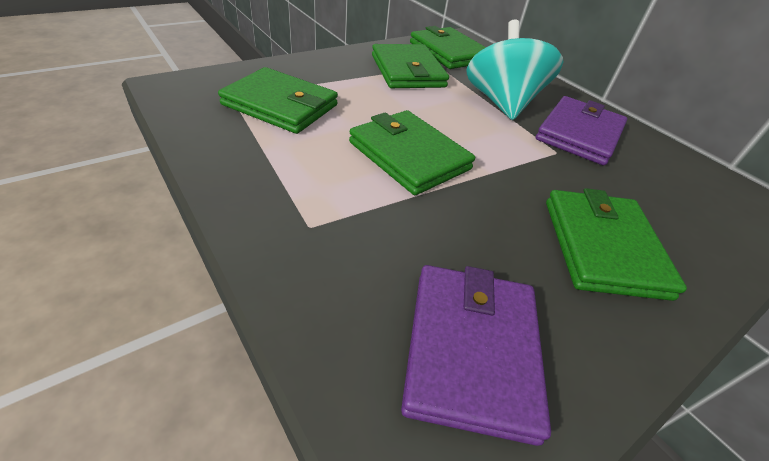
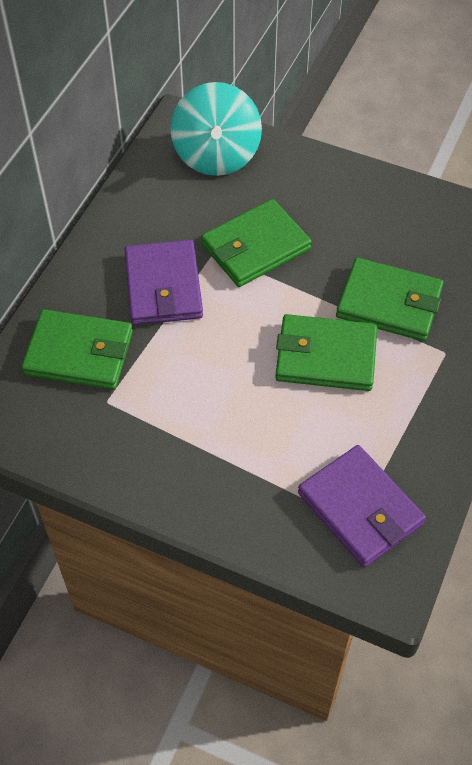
green wallet: 5 -> 4

